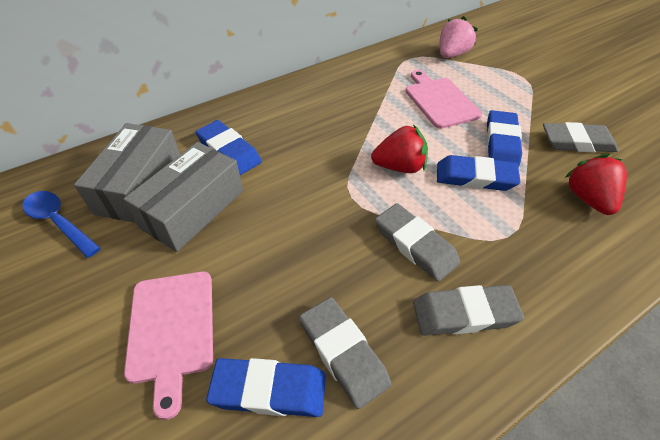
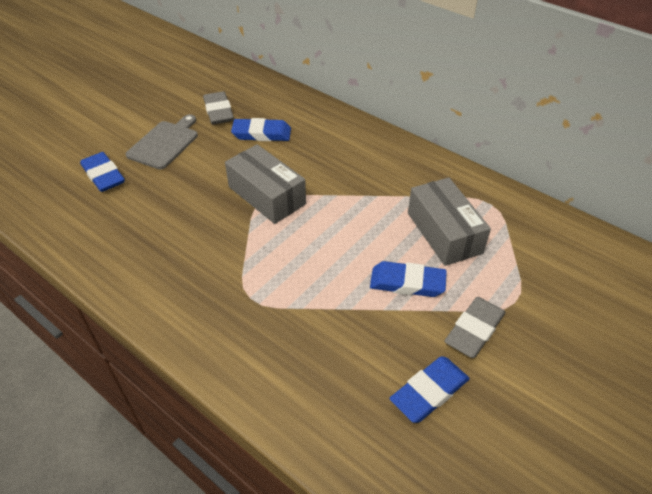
blue spoon: 1 -> 0
grey cutting board: 0 -> 1
grey eraser: 4 -> 2
pink cutting board: 2 -> 0
pink strawberry: 1 -> 0
red strawberry: 2 -> 0

